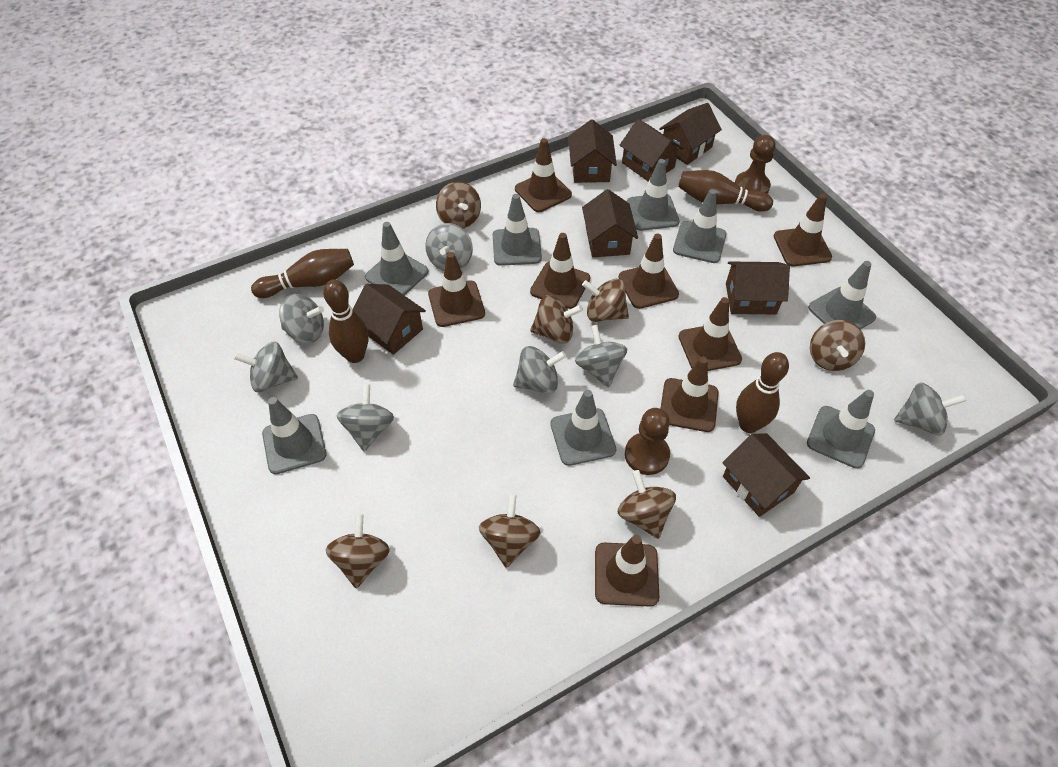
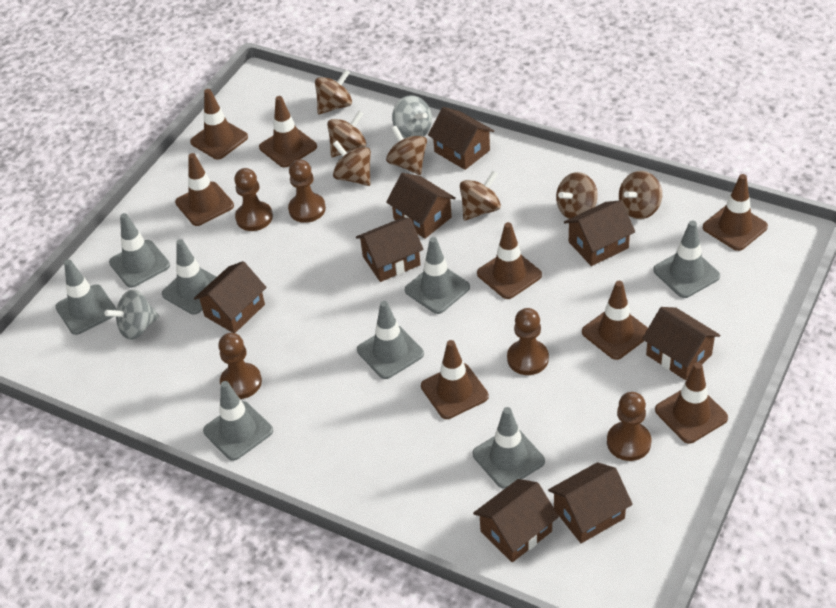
brown bowling pin: 4 -> 0
brown house: 7 -> 8
brown pawn: 2 -> 5
grey spinning top: 7 -> 2

